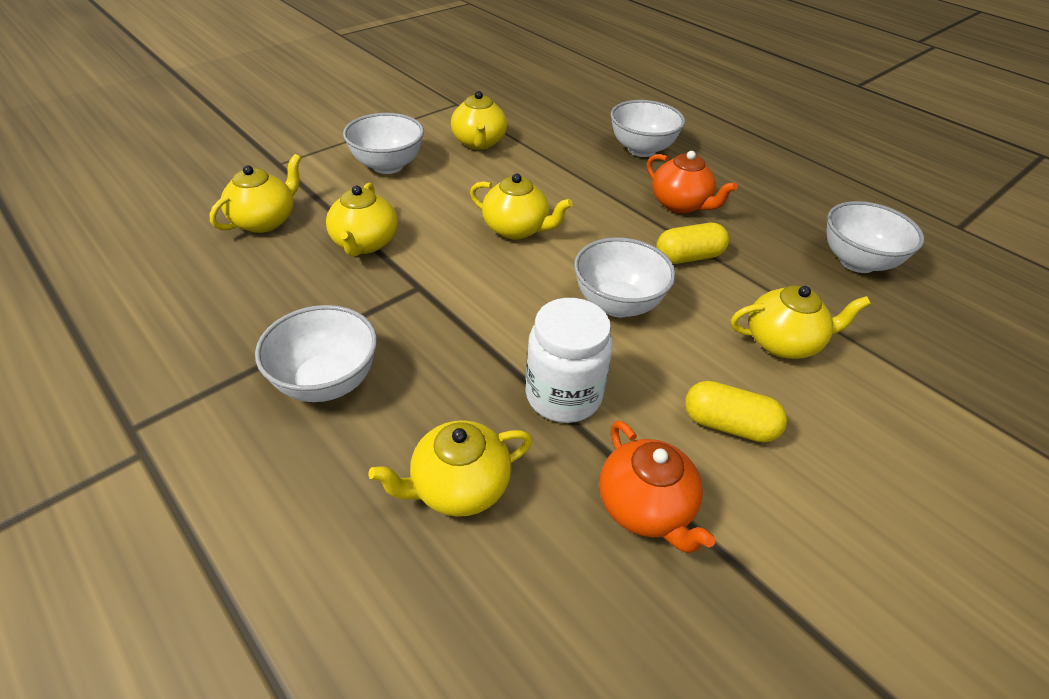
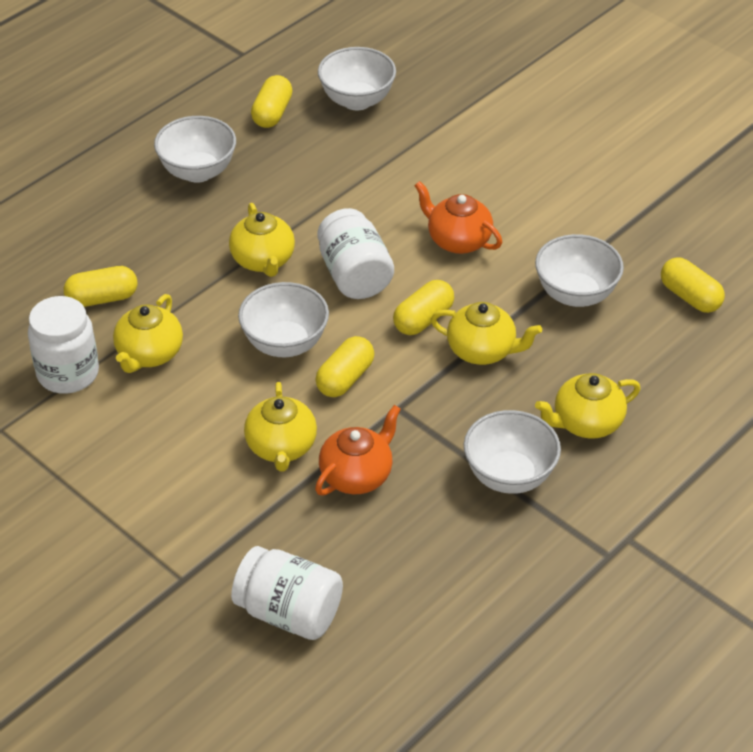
white jar: 1 -> 3
yellow capsule: 2 -> 5
yellow teapot: 6 -> 5

